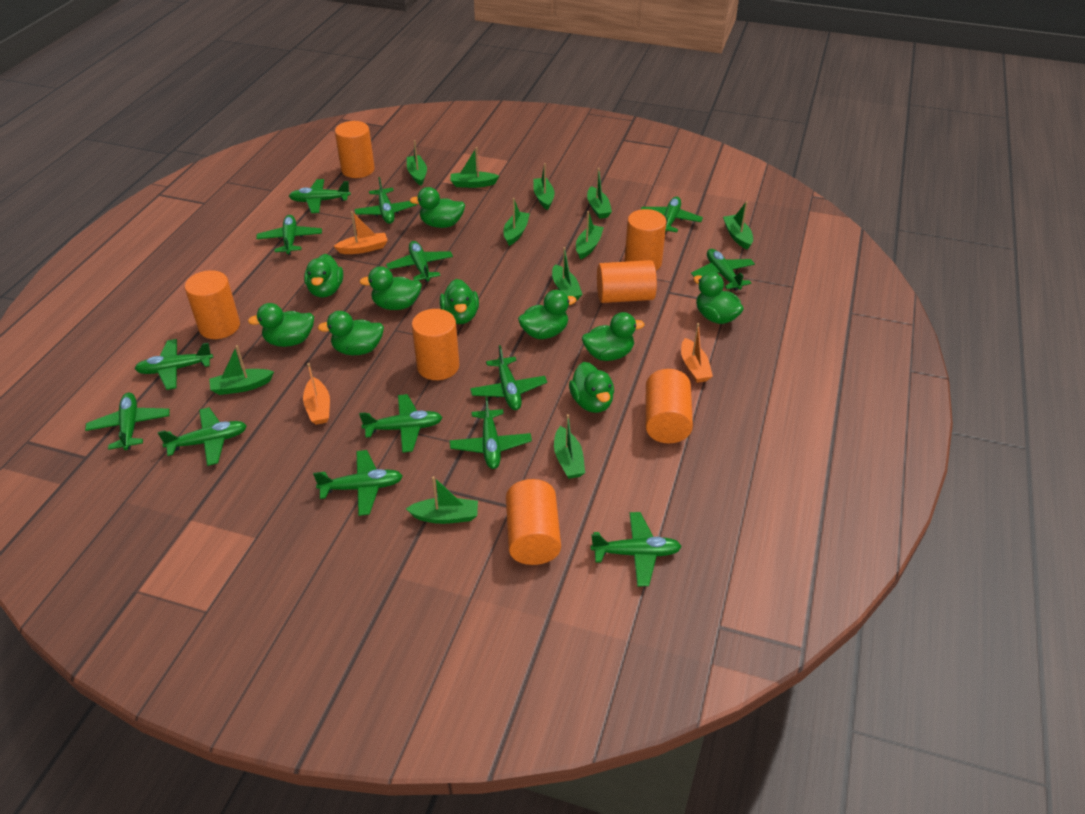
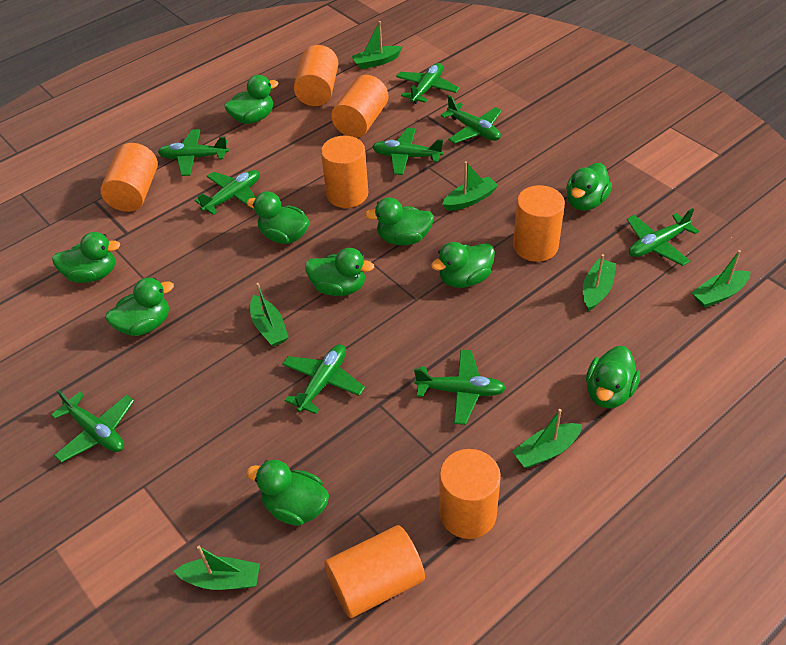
green boat: 11 -> 7
green plane: 14 -> 9
orange boat: 3 -> 0

